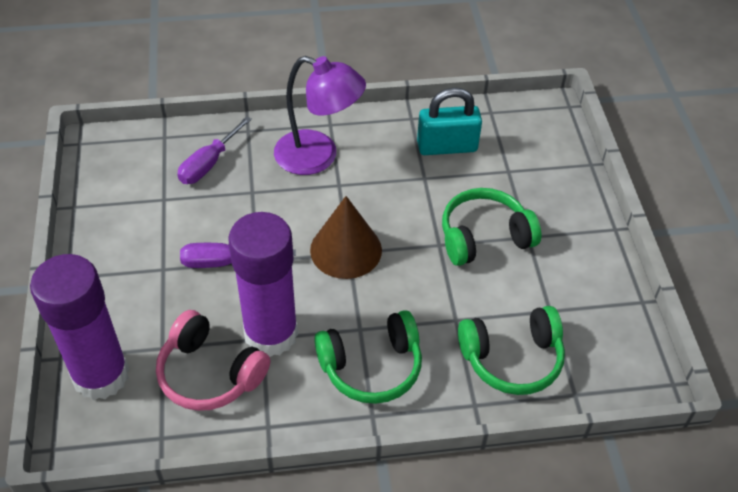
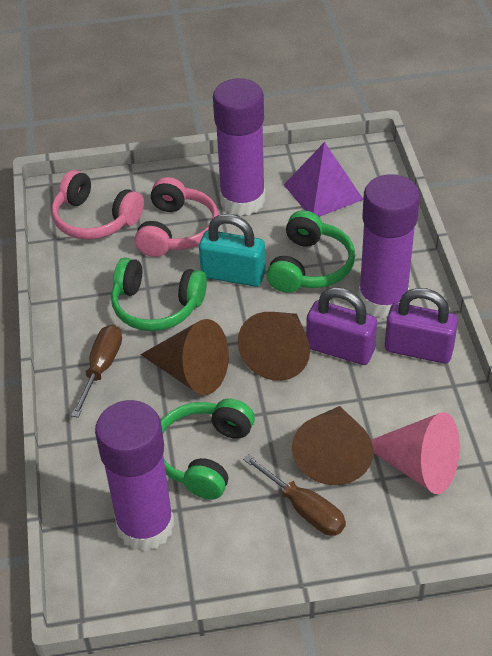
brown cone: 1 -> 3
brown screwdriver: 0 -> 2
pink cone: 0 -> 1
pink headphones: 1 -> 2
purple glue stick: 2 -> 3
purple lamp: 1 -> 0
purple padlock: 0 -> 2
purple pyramid: 0 -> 1
purple screwdriver: 2 -> 0

